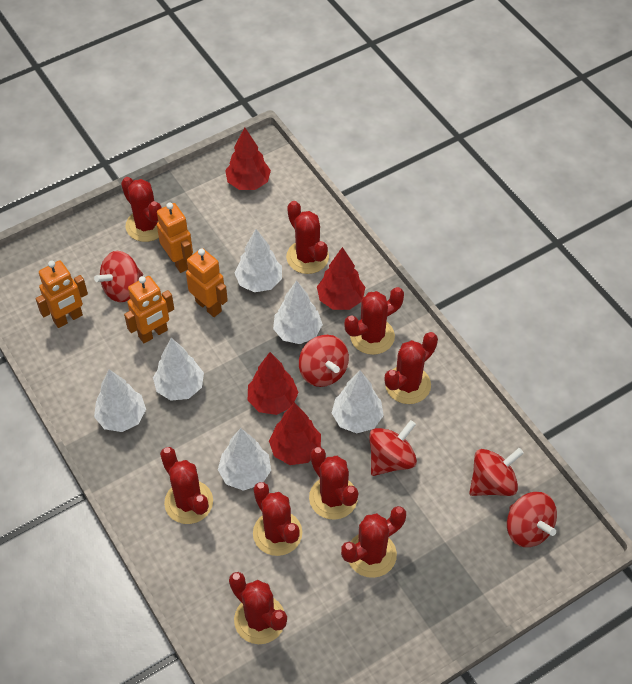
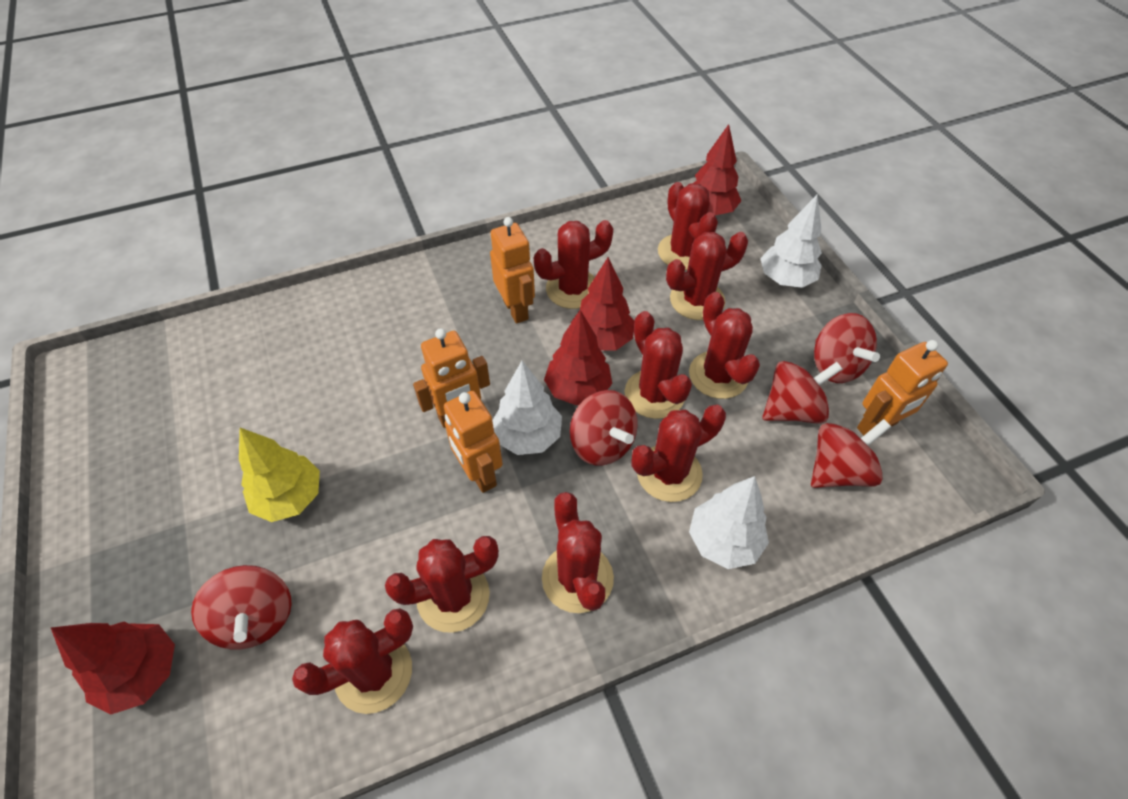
white tree: 6 -> 3
yellow tree: 0 -> 1

